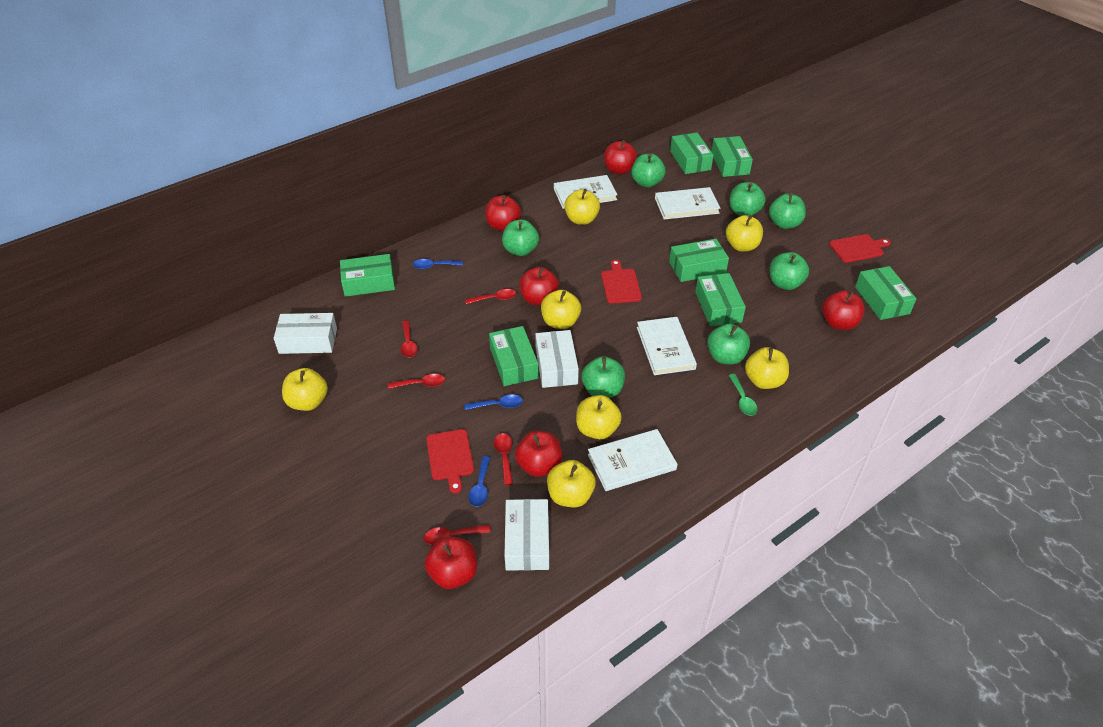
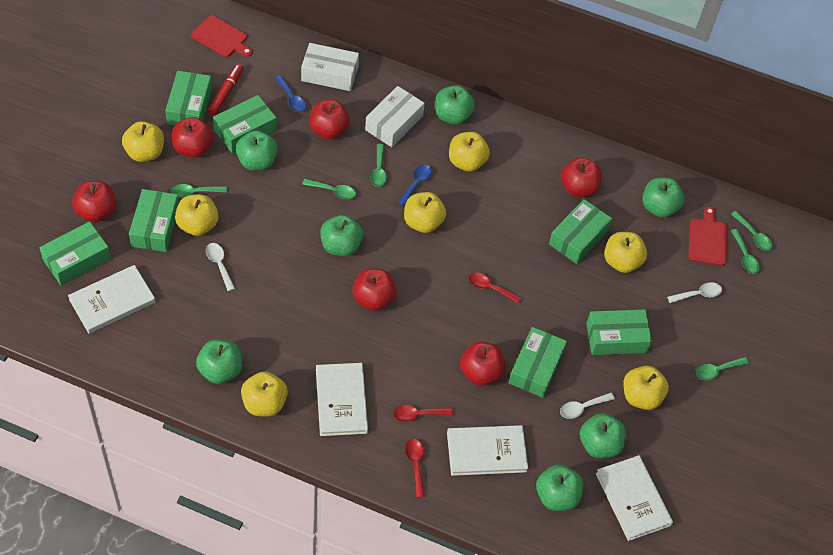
blue spoon: 3 -> 2
green spoon: 1 -> 6
red cutting board: 3 -> 2
red marker: 0 -> 1
red spoon: 5 -> 3
white box: 3 -> 2
white spoon: 0 -> 3

